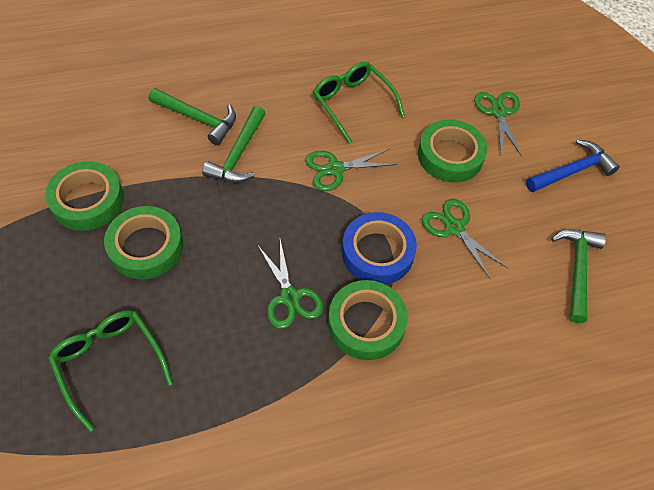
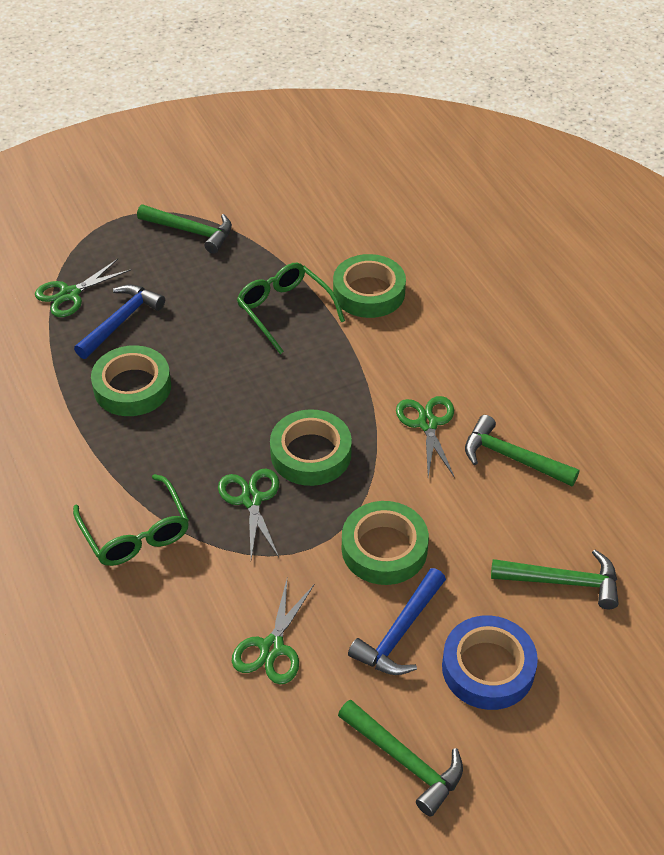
blue hammer: 1 -> 2
green hammer: 3 -> 4

